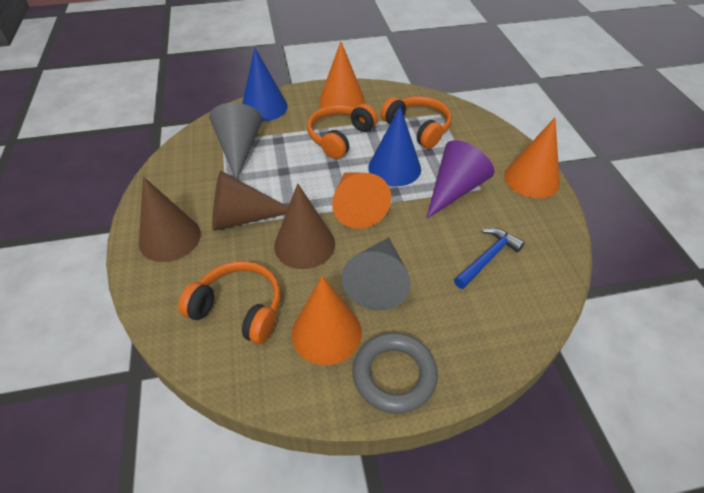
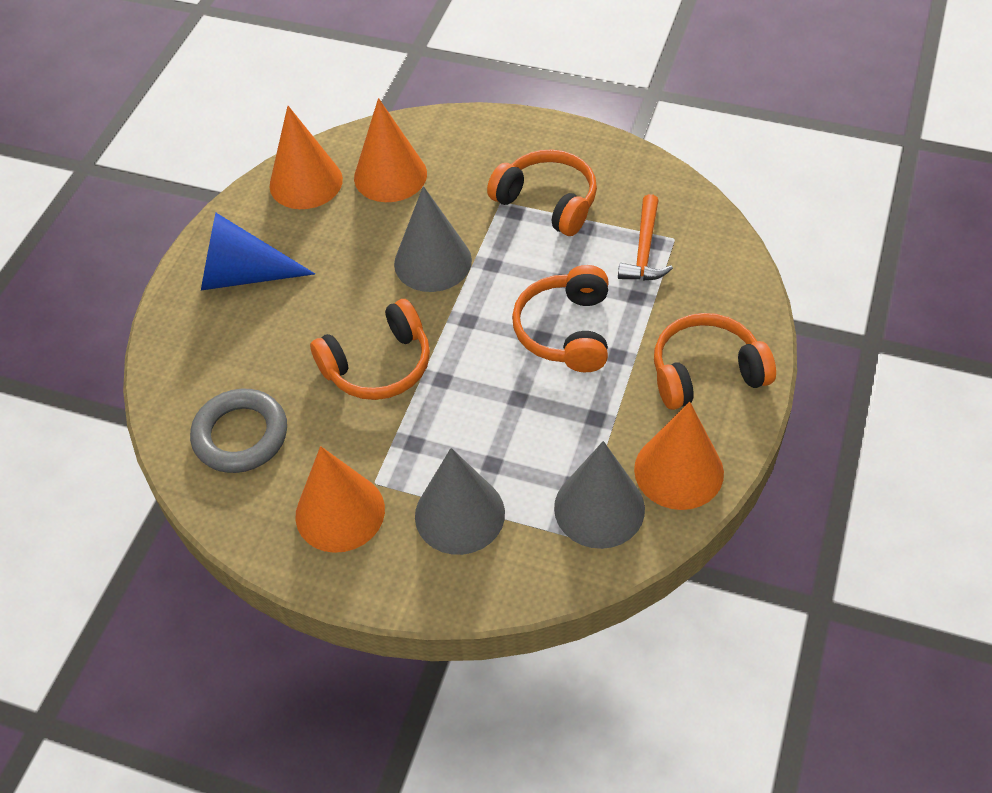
blue cone: 2 -> 1
blue hammer: 1 -> 0
brown cone: 3 -> 0
grey cone: 2 -> 3
orange hammer: 0 -> 1
orange headphones: 3 -> 4
purple cone: 1 -> 0

